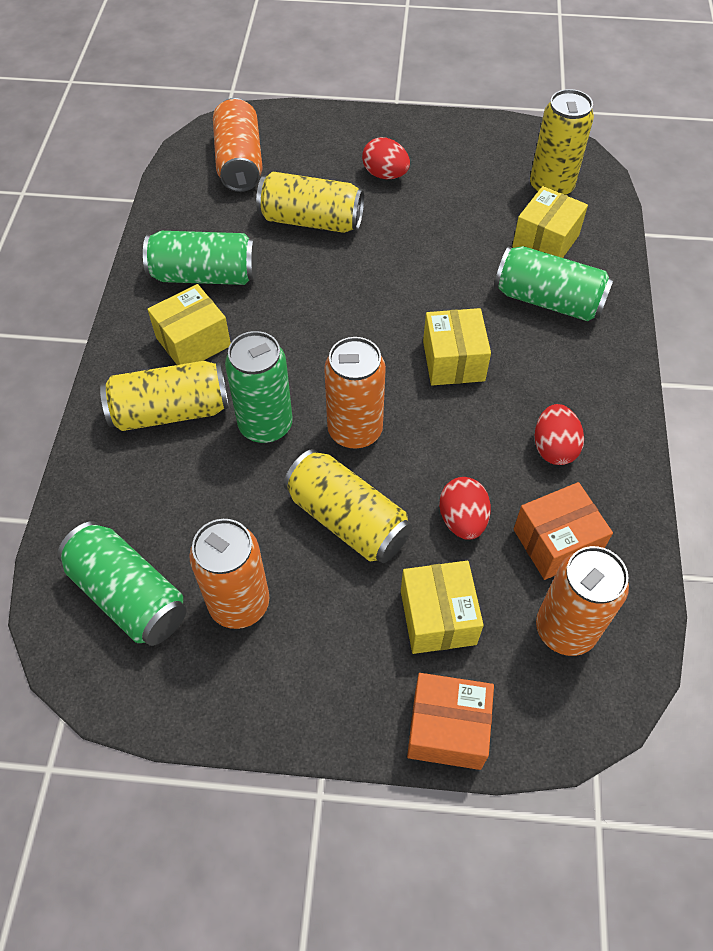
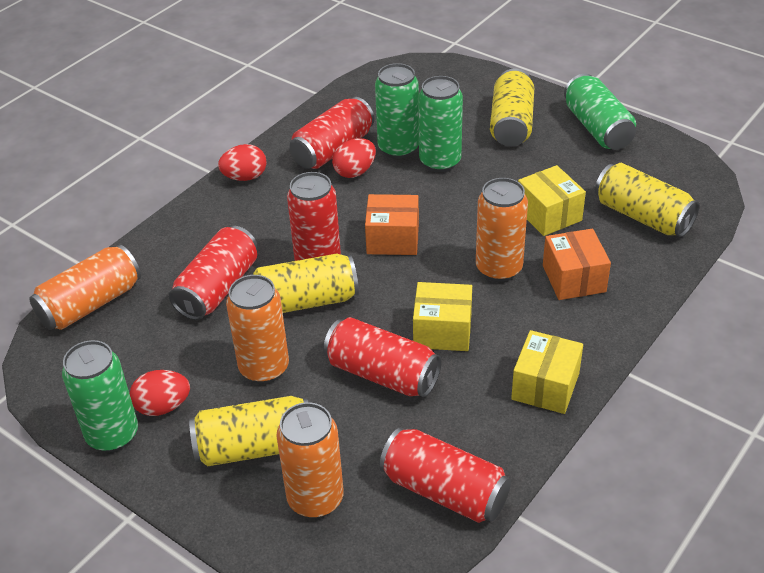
red can: 0 -> 5
yellow box: 4 -> 3

